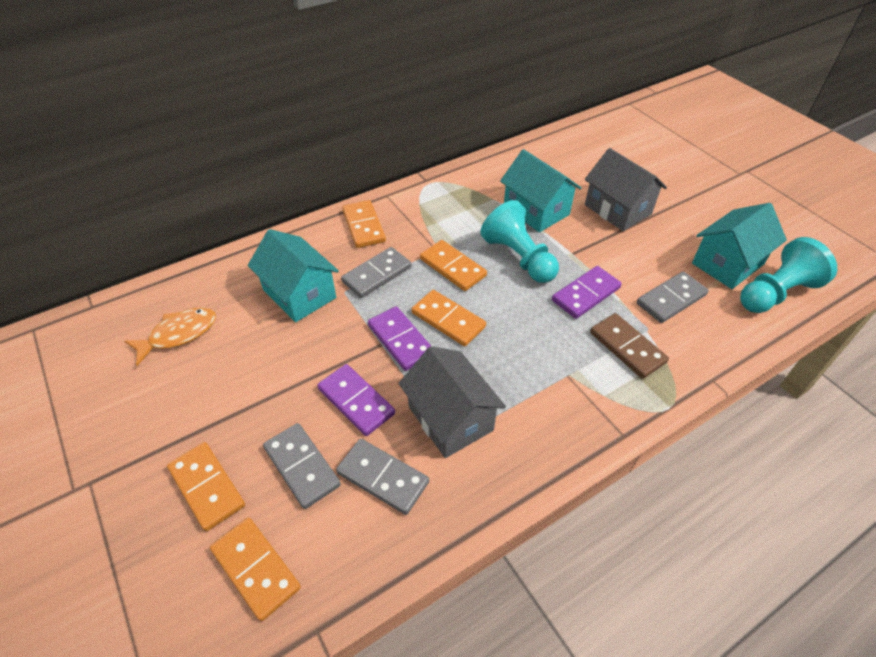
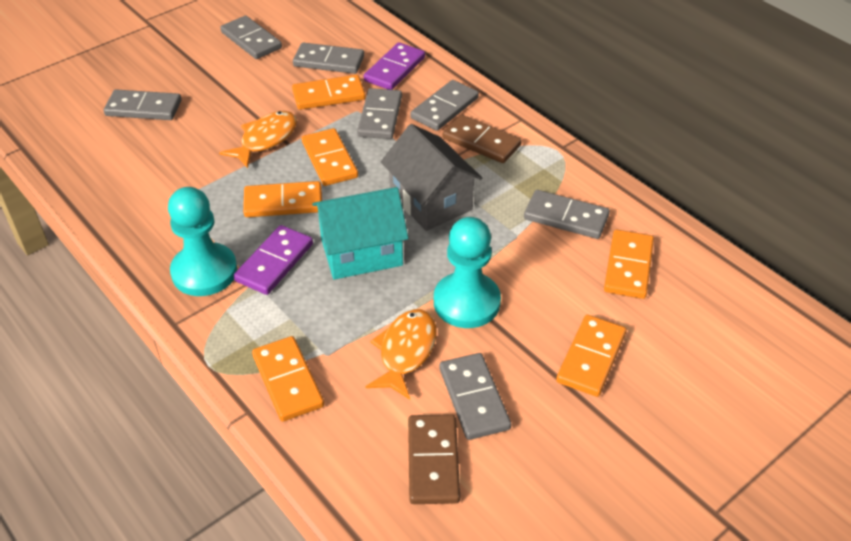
brown domino: 1 -> 2
grey domino: 4 -> 7
grey house: 2 -> 1
orange domino: 5 -> 6
orange fish: 1 -> 2
purple domino: 3 -> 2
turquoise house: 3 -> 1

